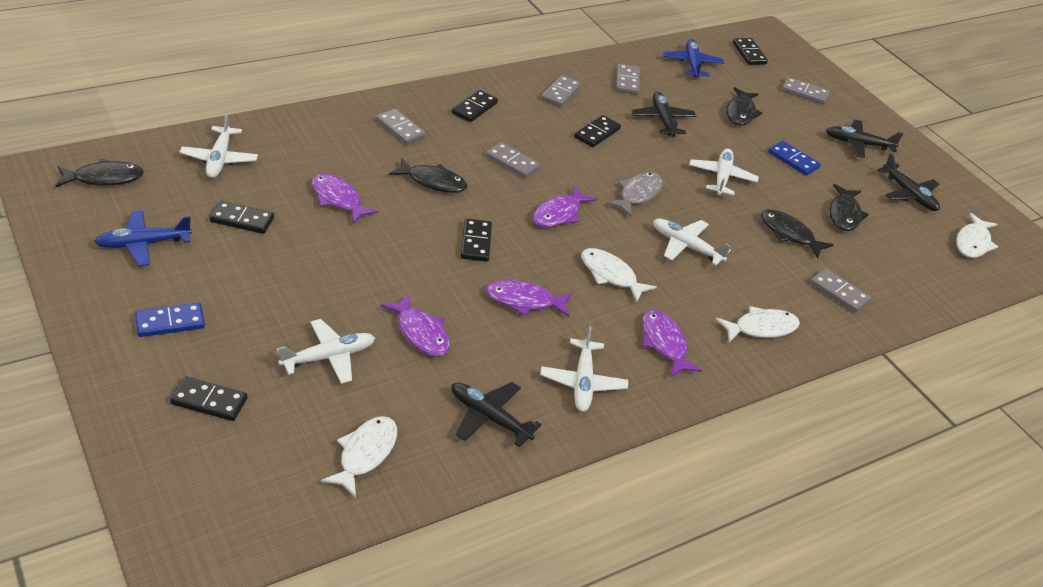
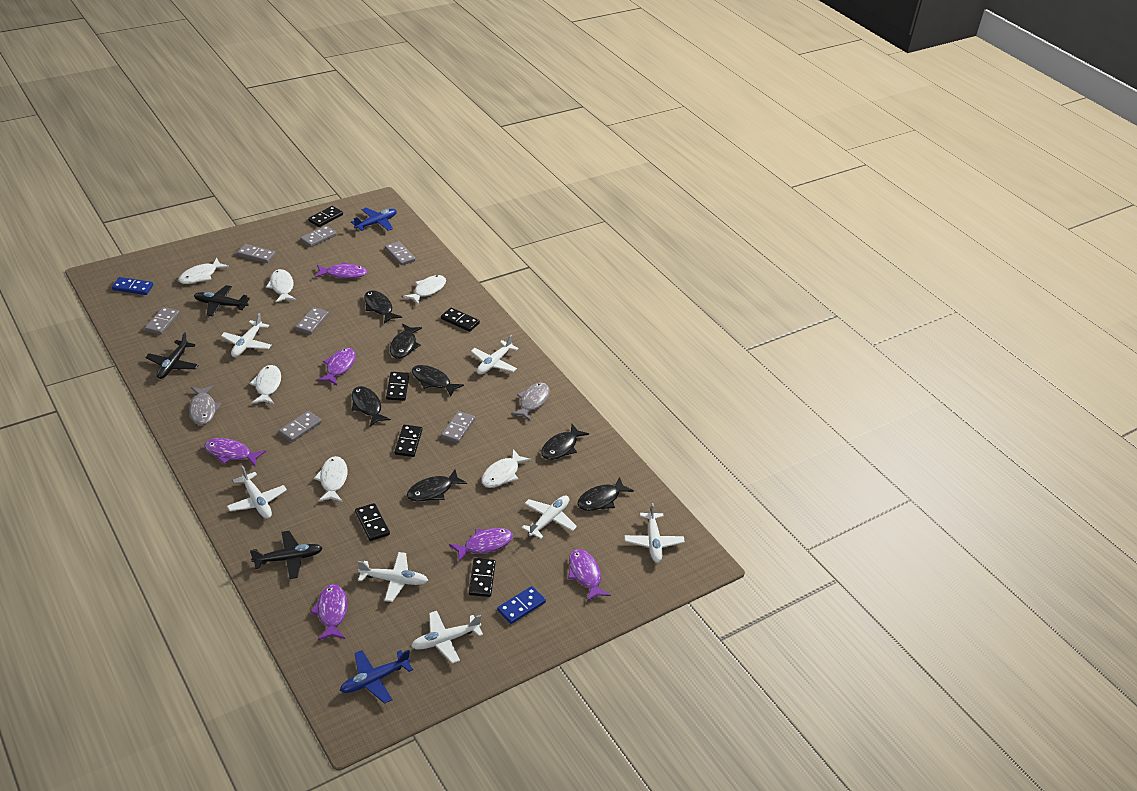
black fish: 5 -> 7
black plane: 4 -> 3
grey domino: 6 -> 7
grey fish: 1 -> 2
purple fish: 5 -> 6
white fish: 4 -> 6
white plane: 5 -> 7

